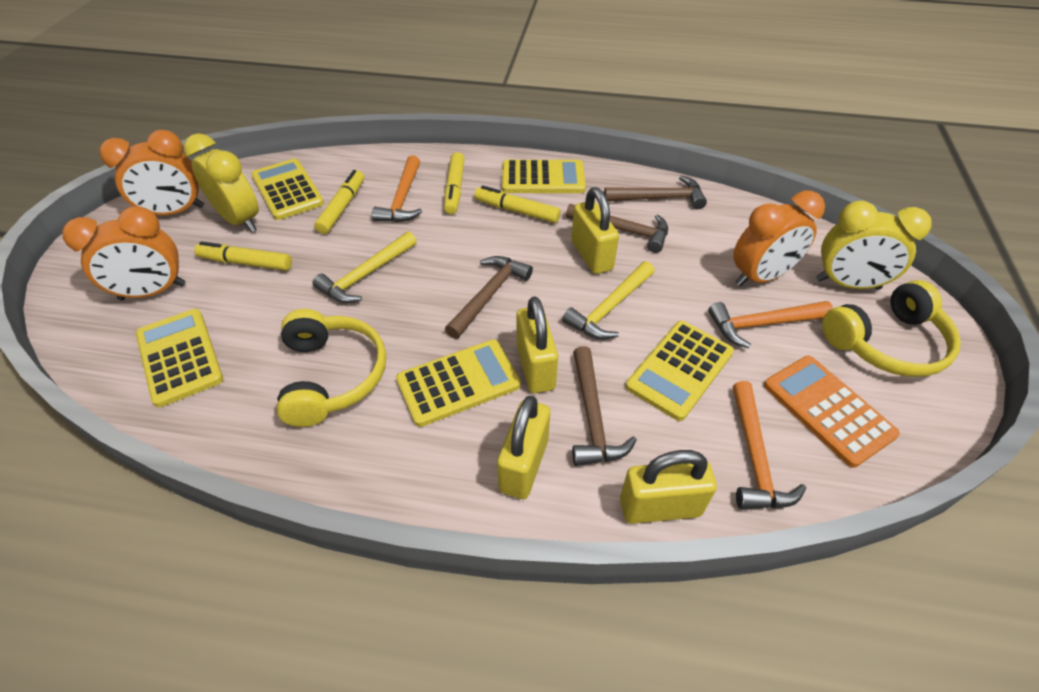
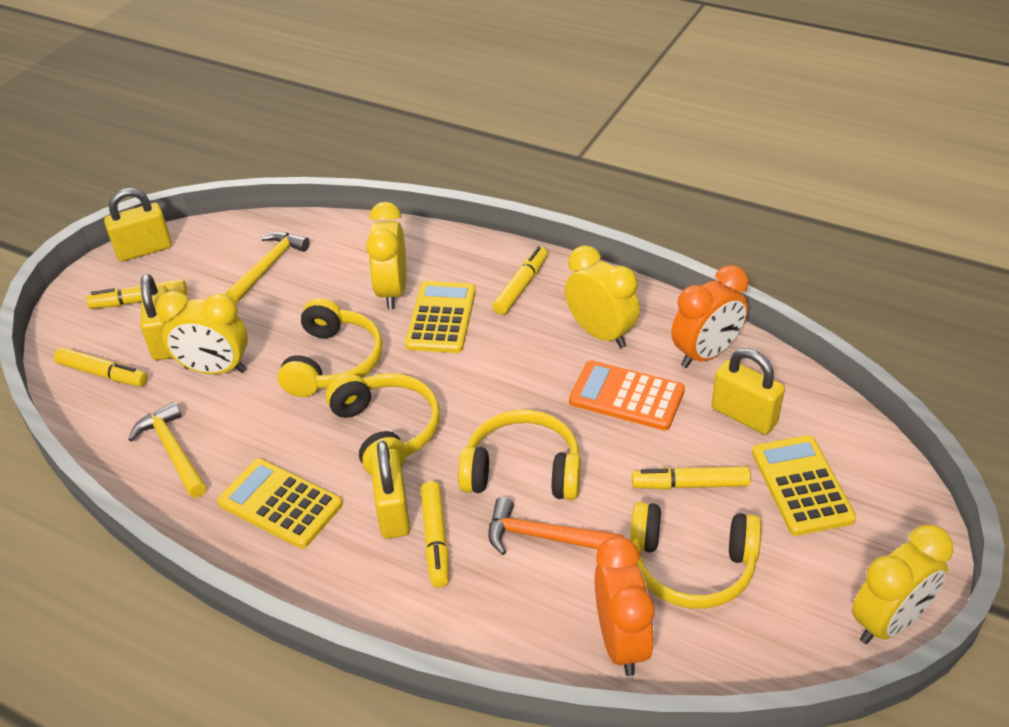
brown hammer: 4 -> 0
orange clock: 3 -> 2
orange hammer: 3 -> 1
yellow calculator: 5 -> 3
yellow clock: 2 -> 4
yellow headphones: 2 -> 4
yellow marker: 4 -> 5

